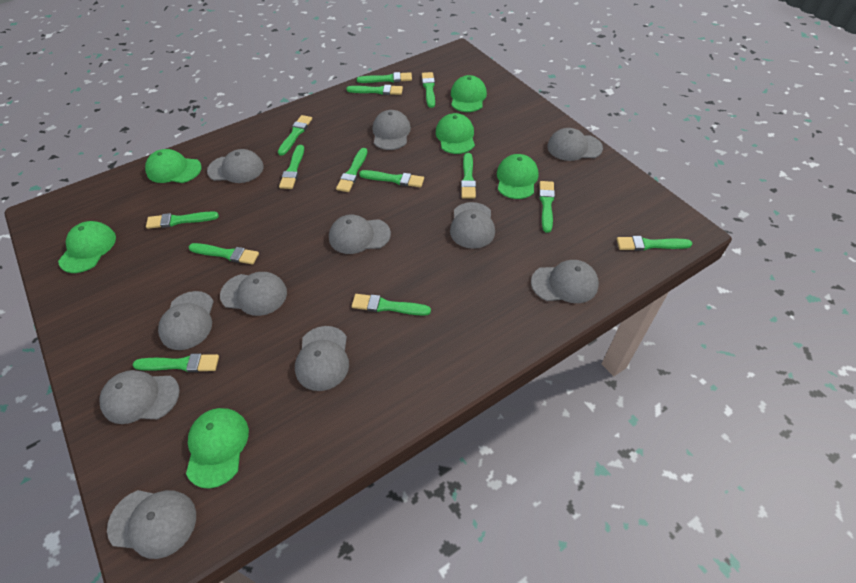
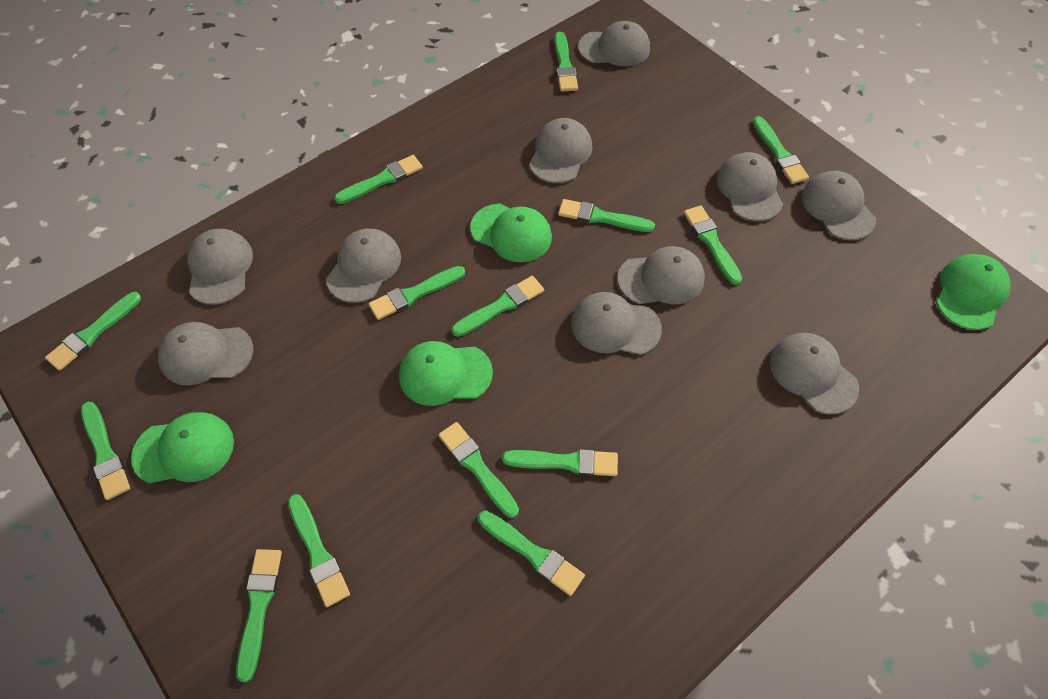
green cap: 6 -> 4
grey cap: 11 -> 10

